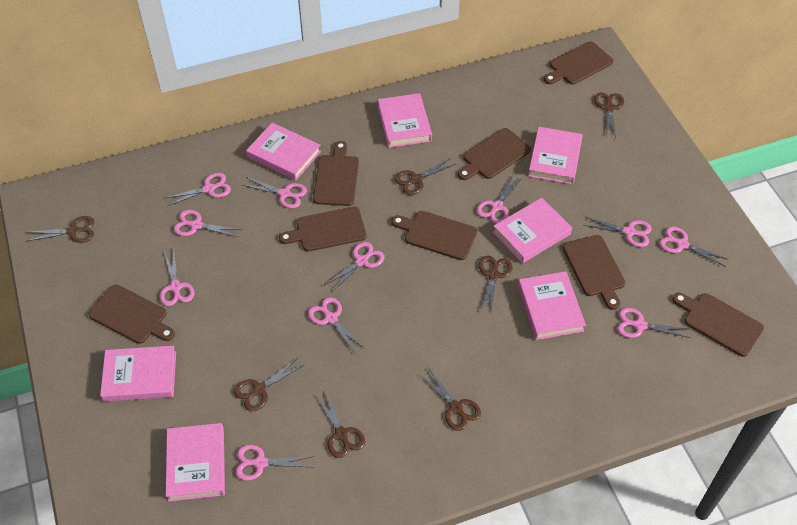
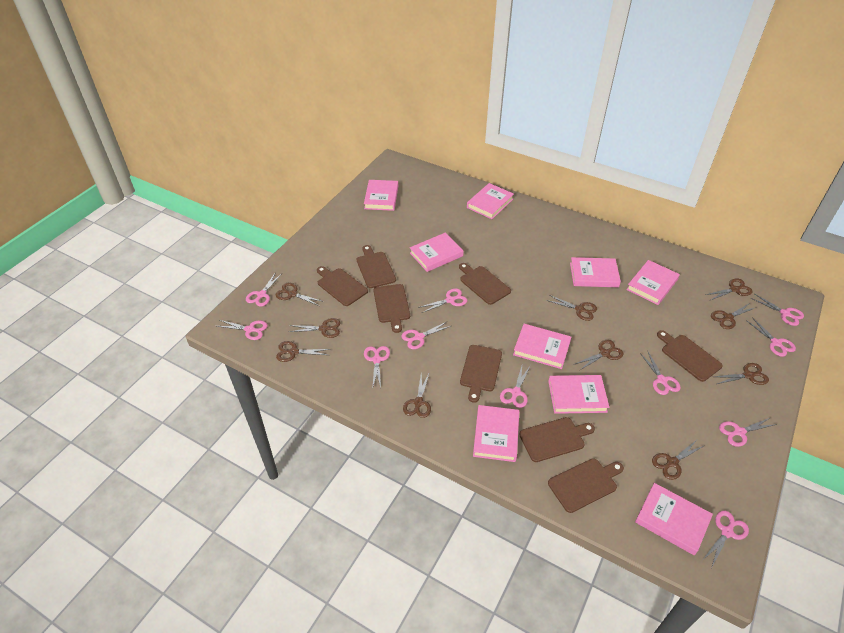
brown scissors: 7 -> 10
pink book: 7 -> 9

